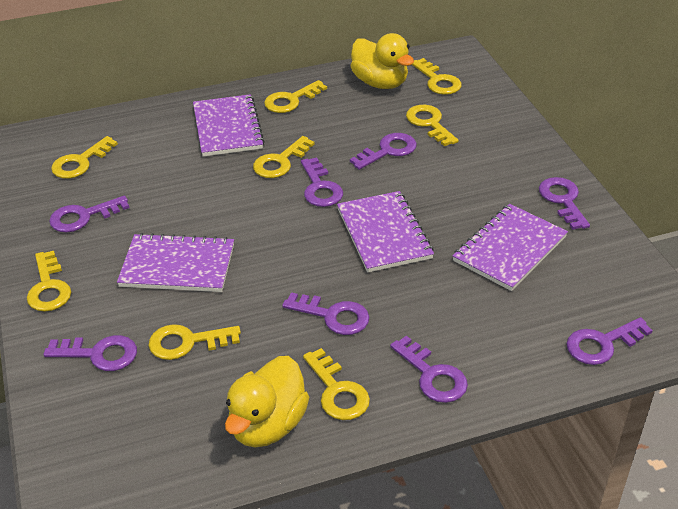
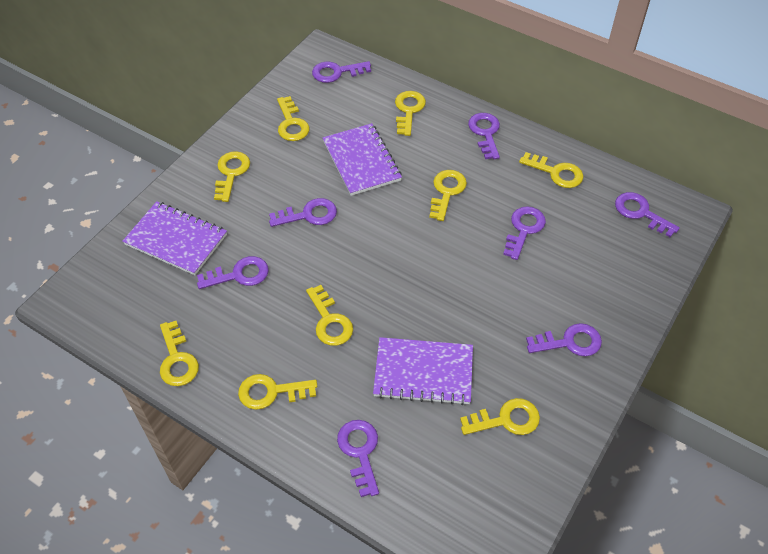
purple notebook: 4 -> 3
yellow duck: 2 -> 0
yellow key: 8 -> 9

